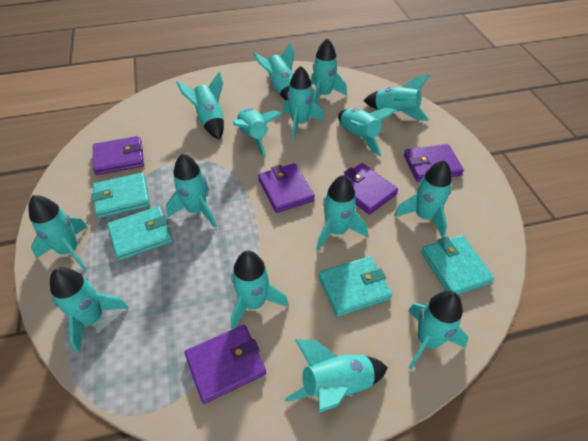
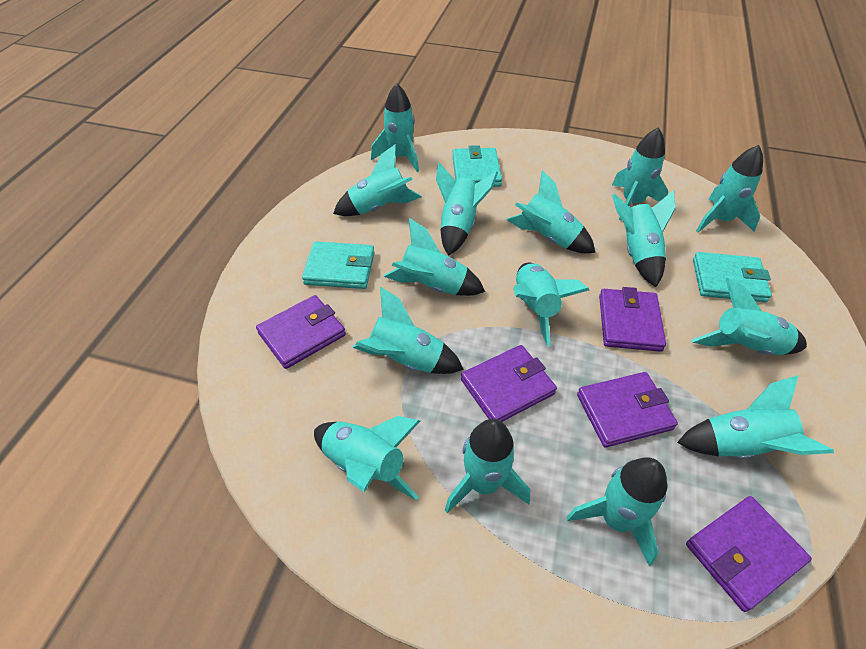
turquoise wallet: 4 -> 3

